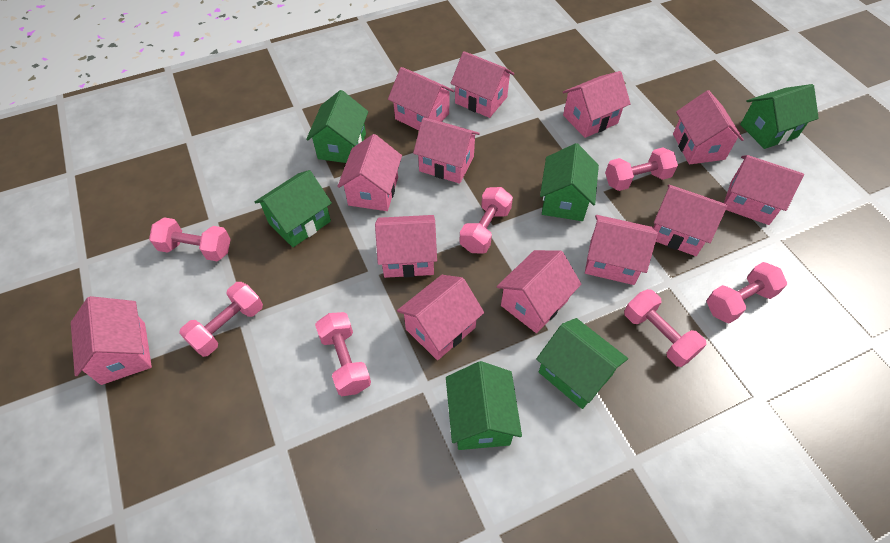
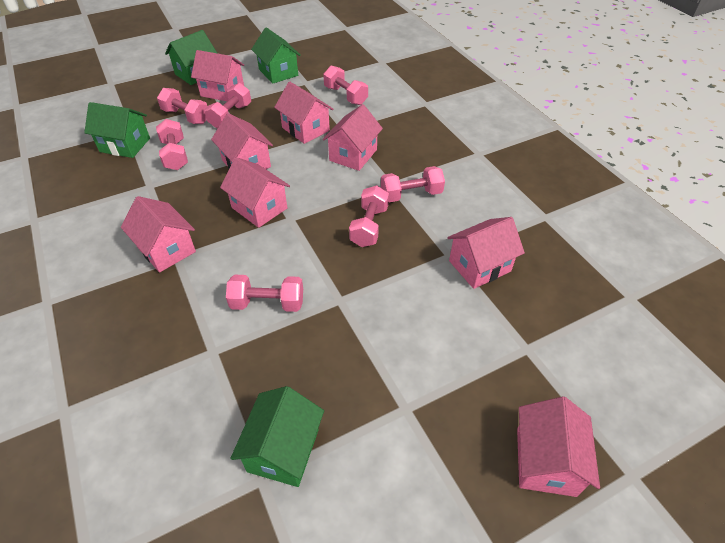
green house: 6 -> 4
pink house: 13 -> 8

